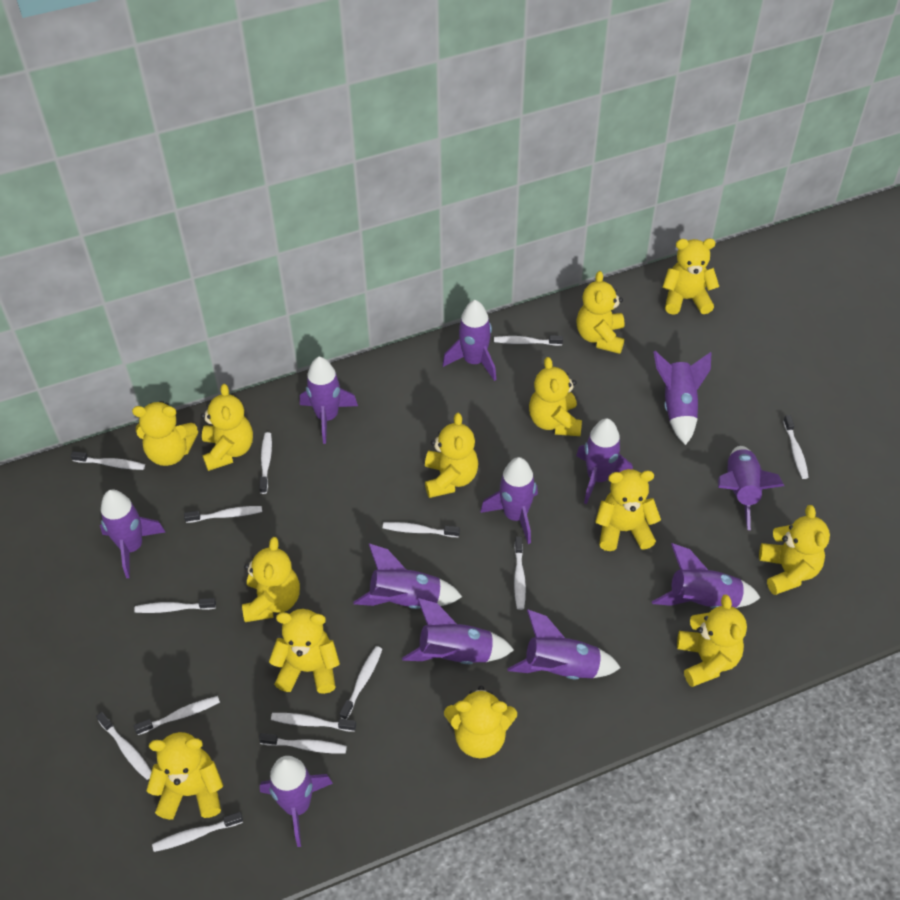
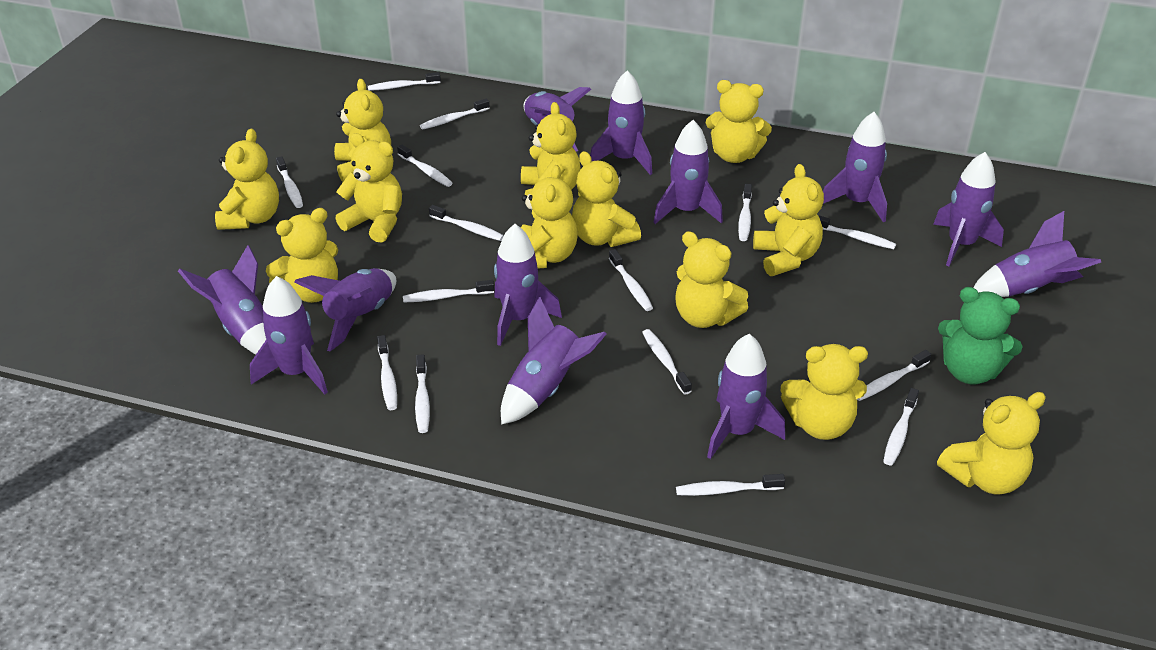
green teddy bear: 0 -> 1
white toothbrush: 14 -> 15
yellow teddy bear: 13 -> 12

